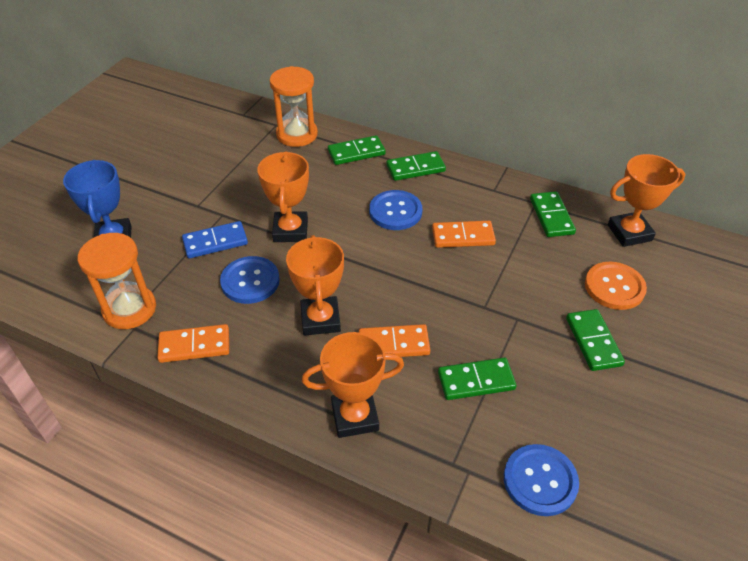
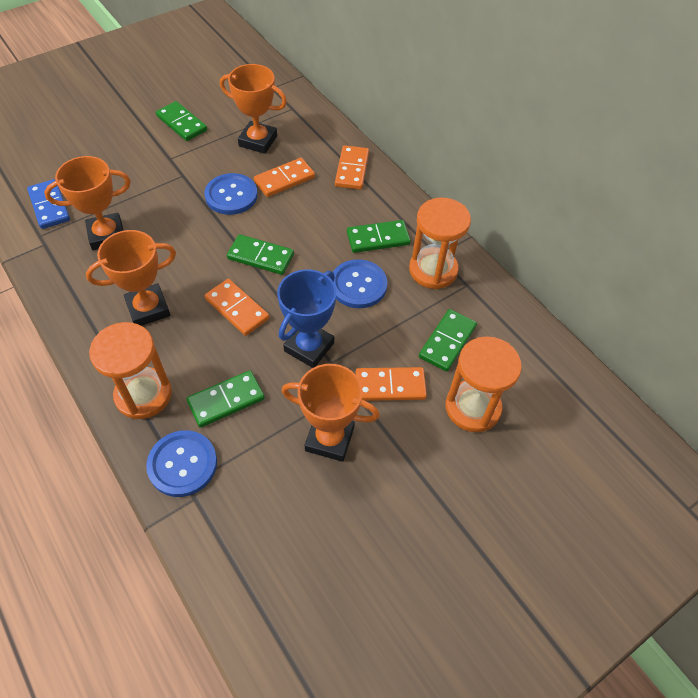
orange button: 1 -> 0
orange domino: 3 -> 4
orange hourglass: 2 -> 3

